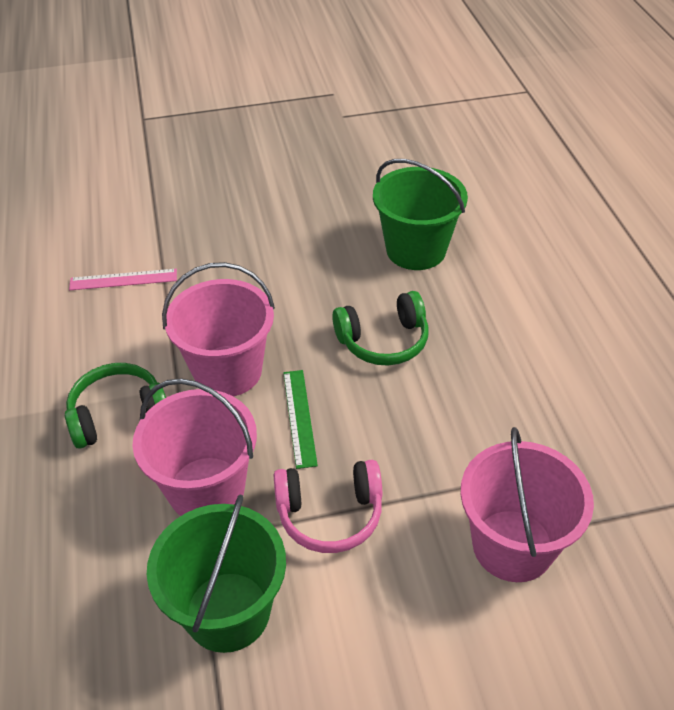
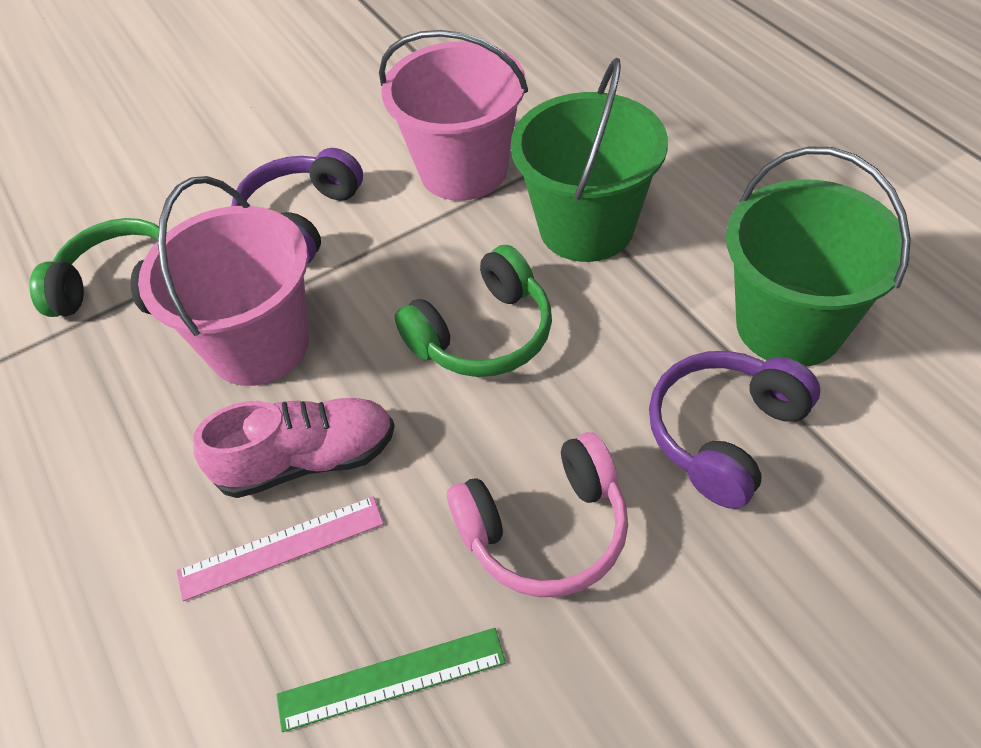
pink bucket: 3 -> 2
pink shoe: 0 -> 1
purple headphones: 0 -> 2

